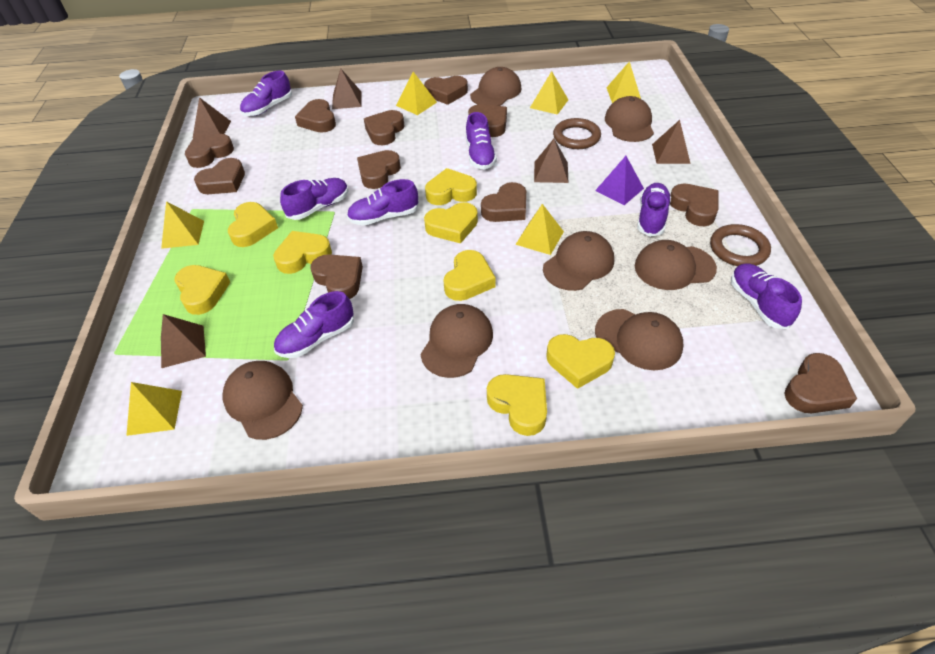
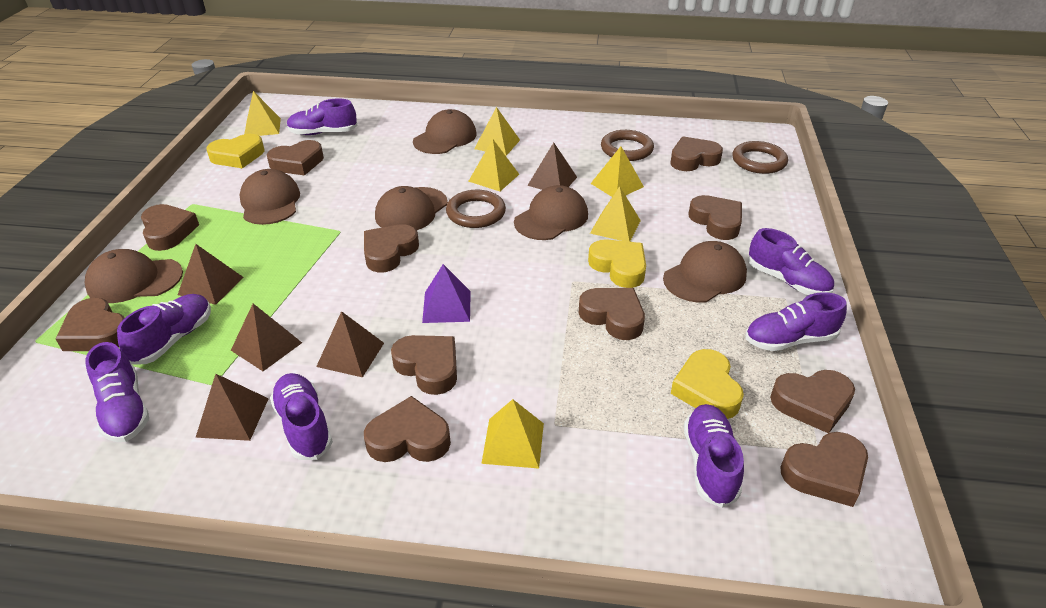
brown cap: 7 -> 6
brown ring: 2 -> 3
yellow heart: 8 -> 3

